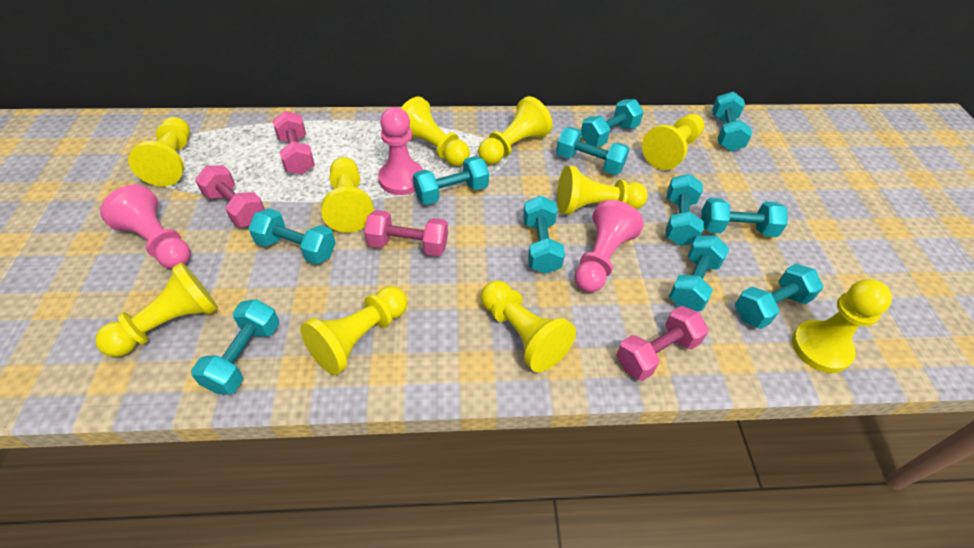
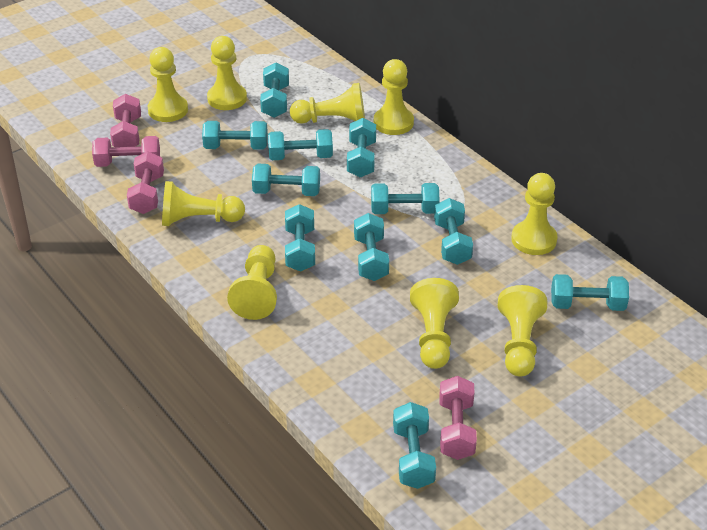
pink pawn: 3 -> 0
yellow pawn: 10 -> 9

